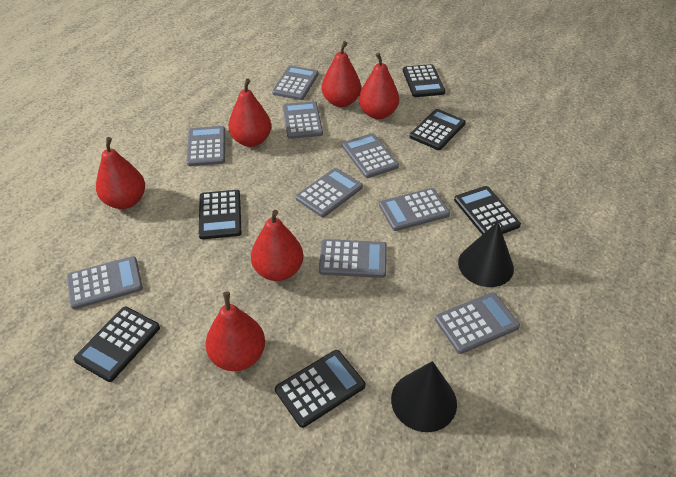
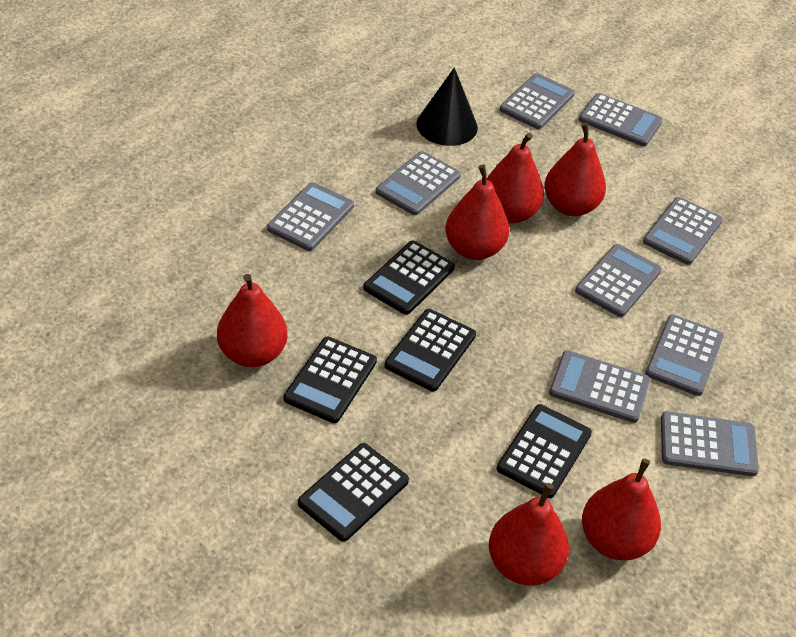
black calculator: 6 -> 5
black cone: 2 -> 1

